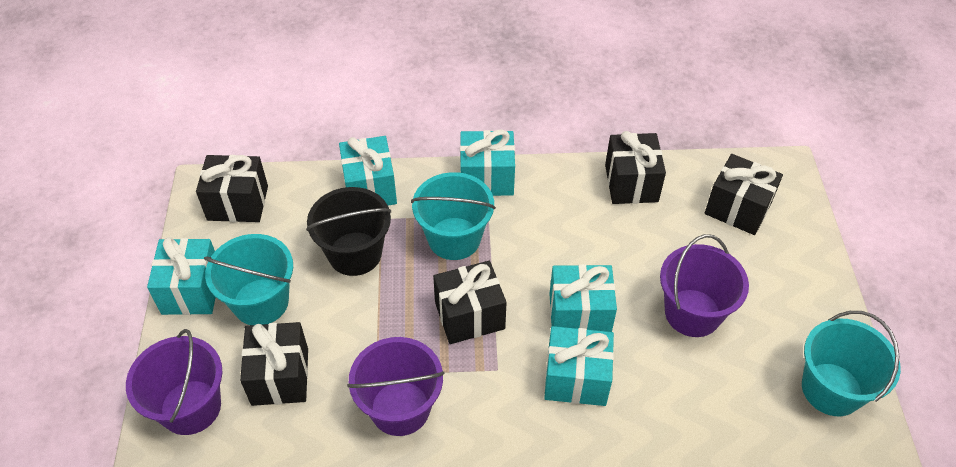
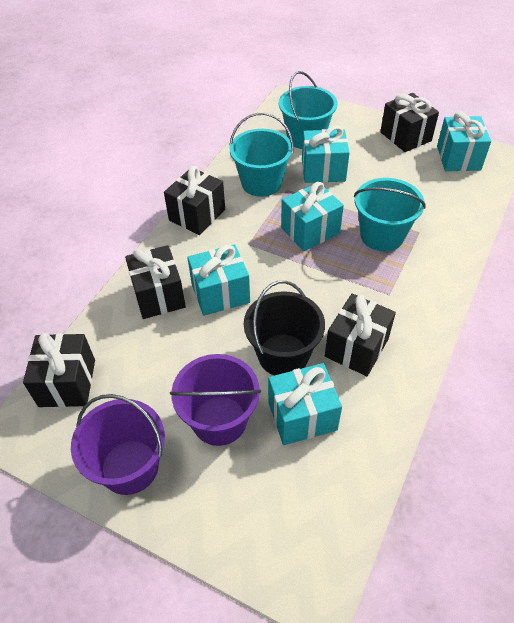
purple bucket: 3 -> 2

